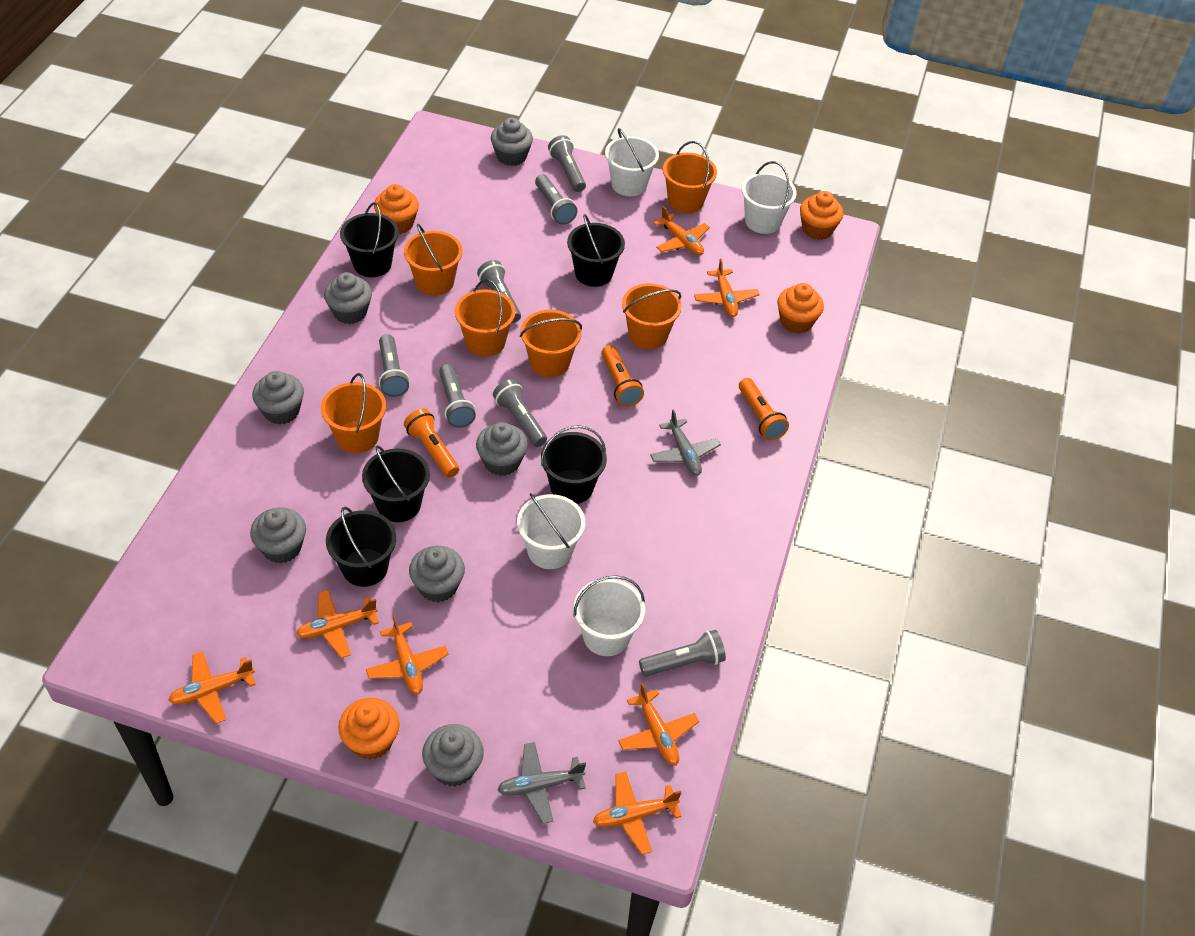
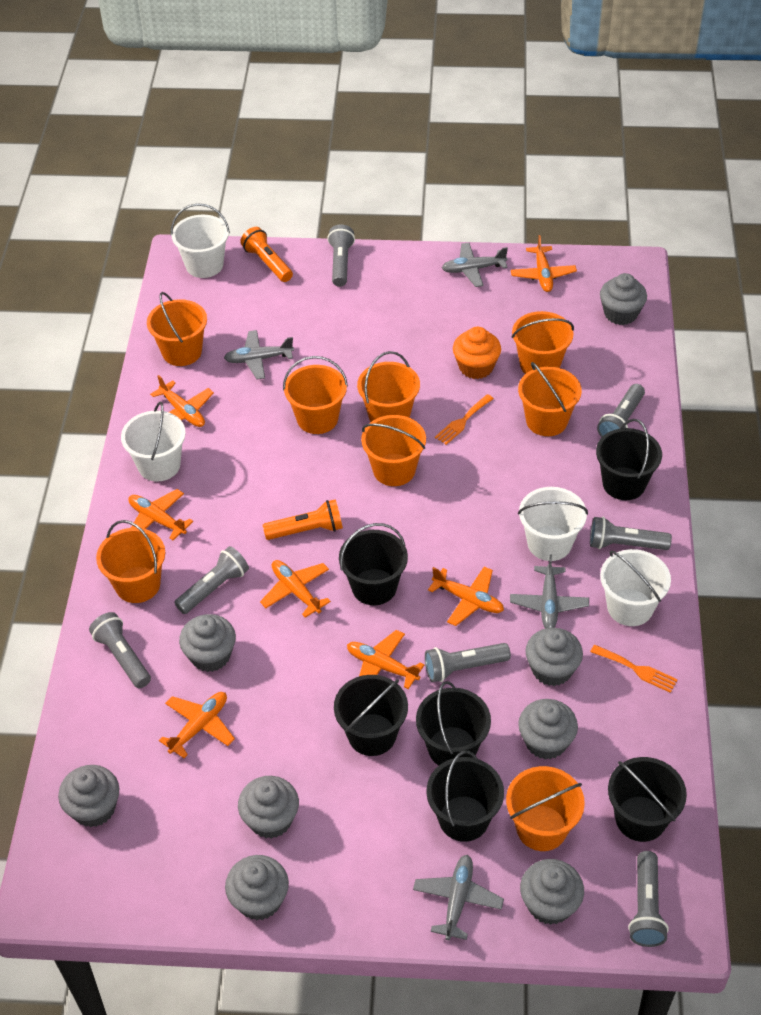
black bucket: 5 -> 6
grey cupcake: 7 -> 8
grey plane: 2 -> 4
orange bucket: 6 -> 8
orange cupcake: 4 -> 1
orange flashlight: 3 -> 2
orange fork: 0 -> 2

